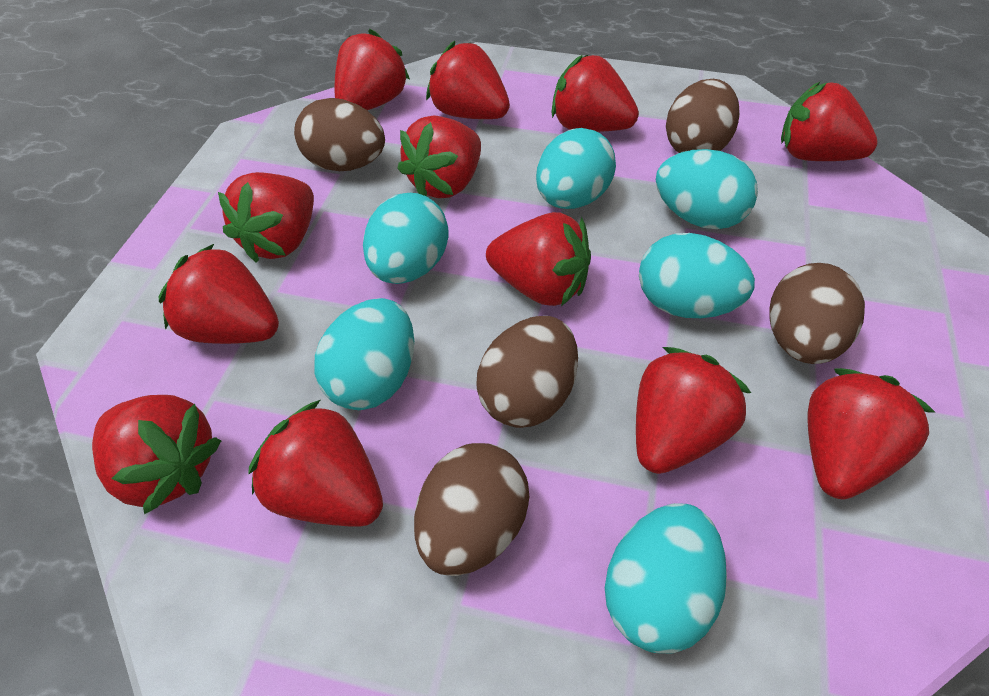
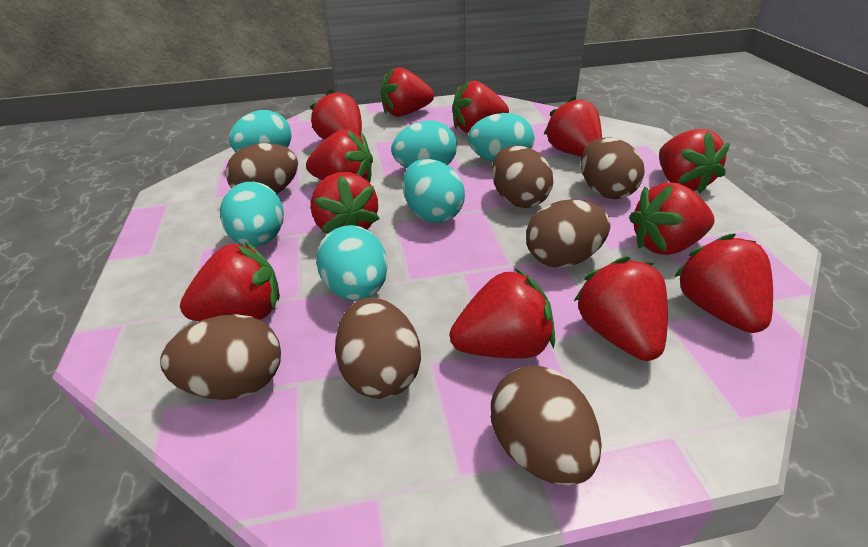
brown egg: 5 -> 7

